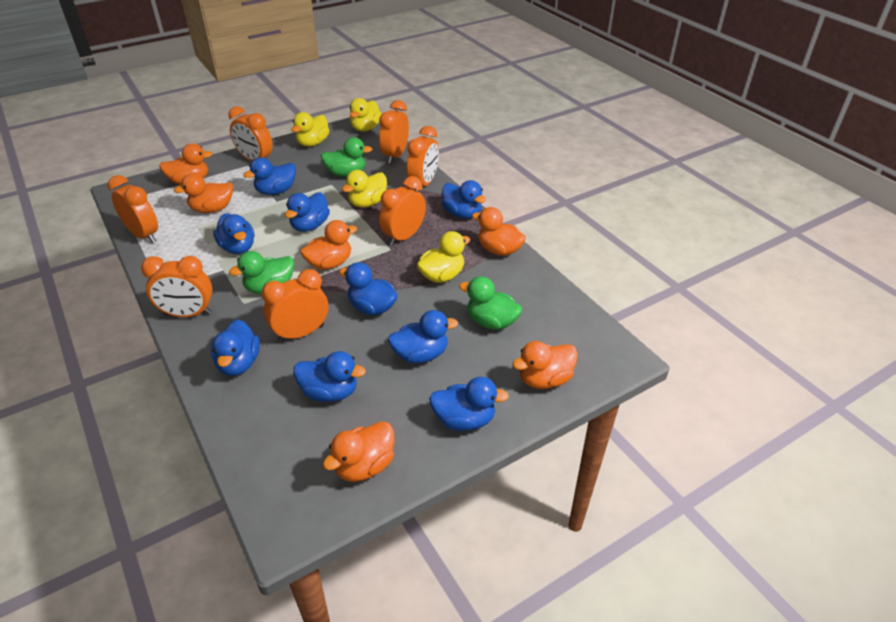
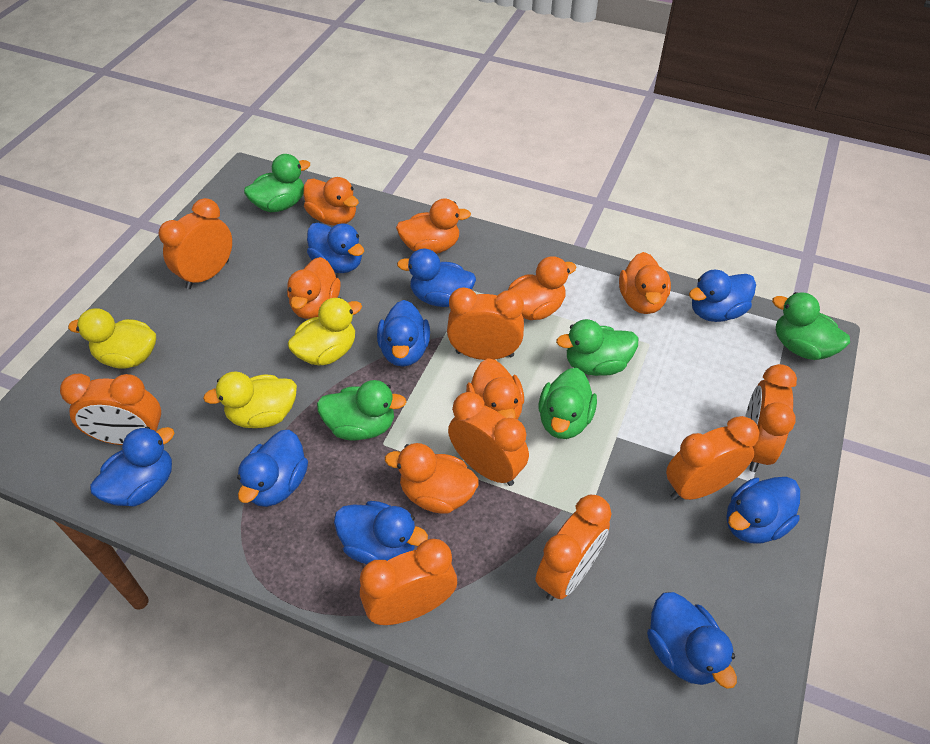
green duck: 3 -> 5
orange clock: 7 -> 8
orange duck: 6 -> 7
yellow duck: 4 -> 3

